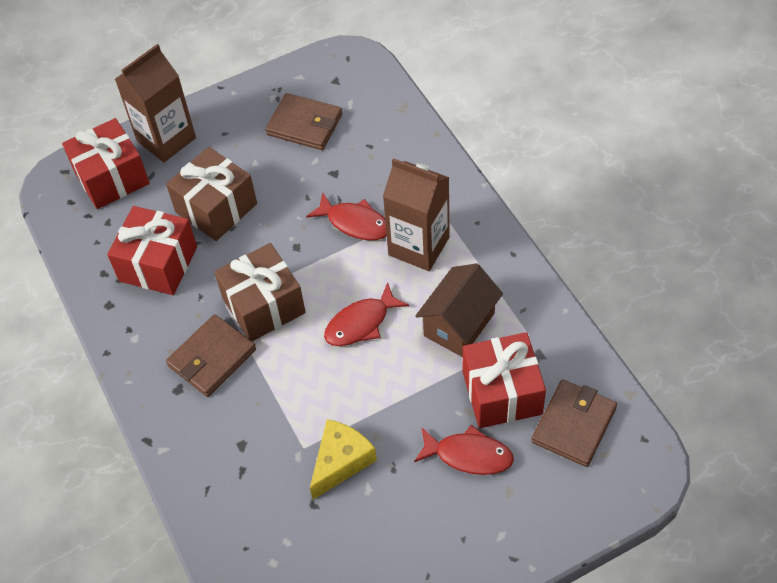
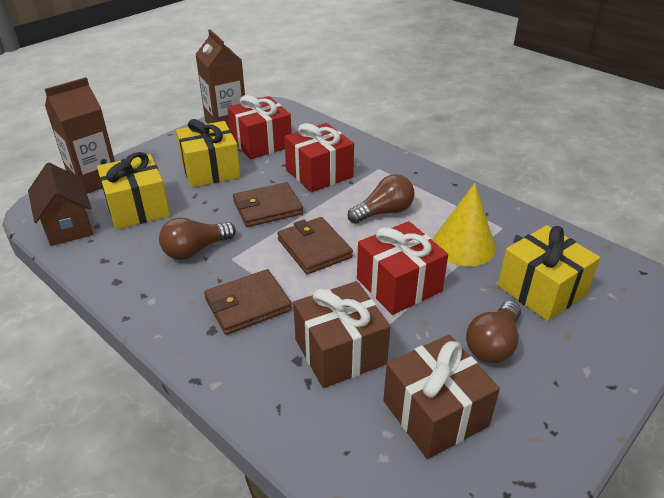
brown light bulb: 0 -> 3
red fish: 3 -> 0
yellow cheese: 1 -> 0
yellow cone: 0 -> 1
yellow gift: 0 -> 3

